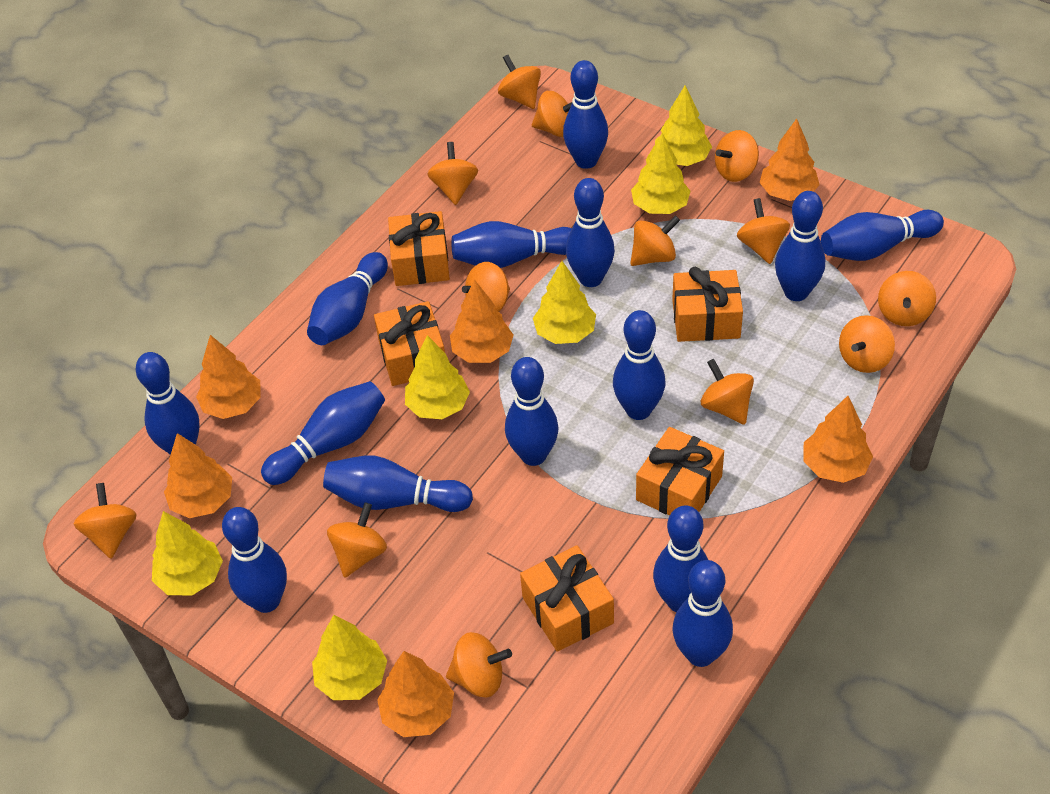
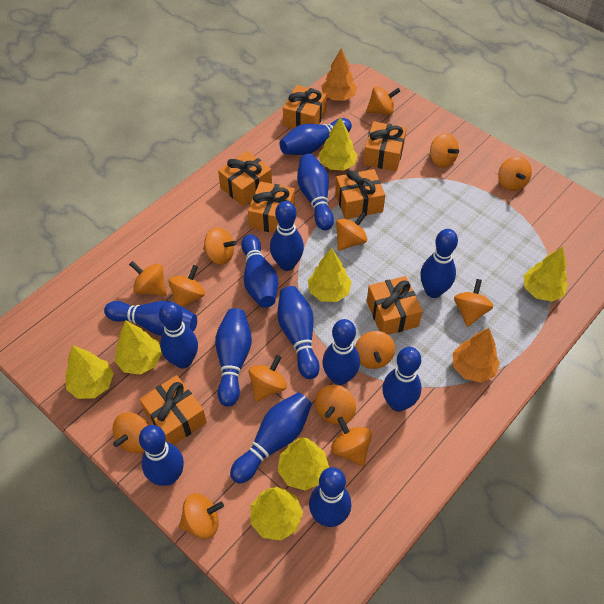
orange gift: 5 -> 7
orange spinning top: 13 -> 14
orange tree: 6 -> 2
yellow tree: 6 -> 7

